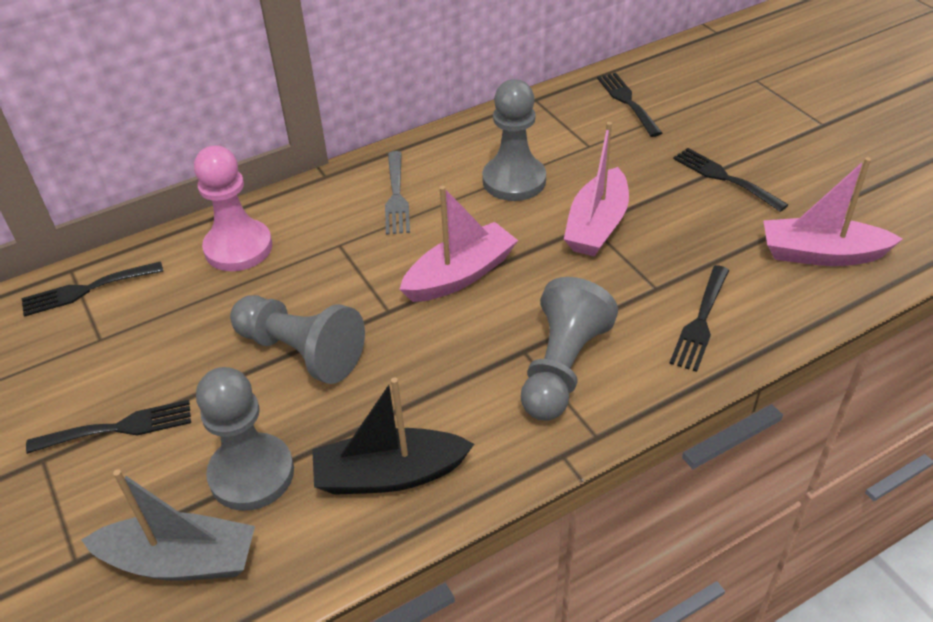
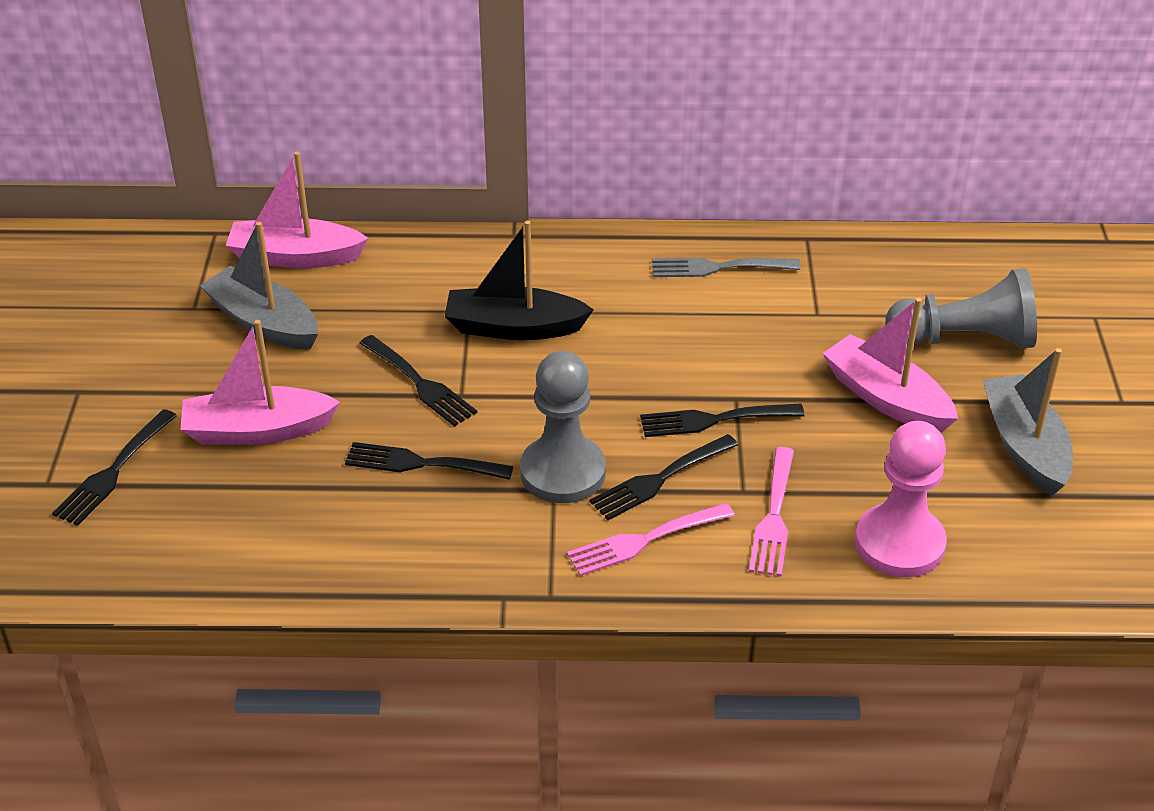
grey boat: 1 -> 2
grey pawn: 4 -> 2
pink fork: 0 -> 2

